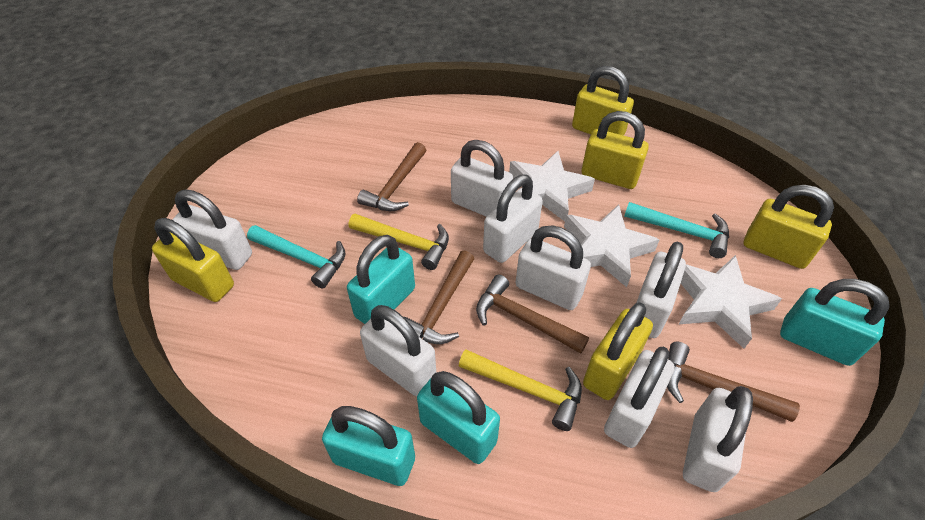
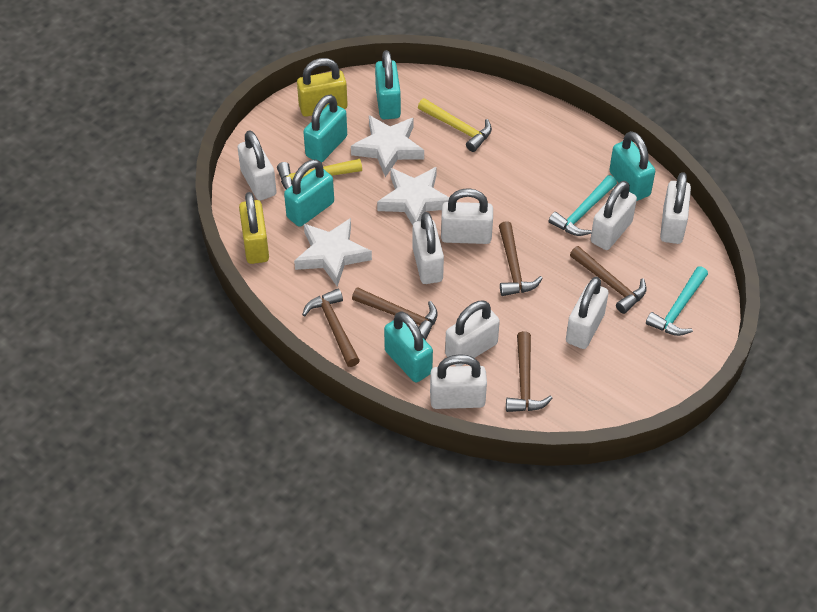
brown hammer: 4 -> 5
turquoise padlock: 4 -> 5
yellow padlock: 5 -> 2

